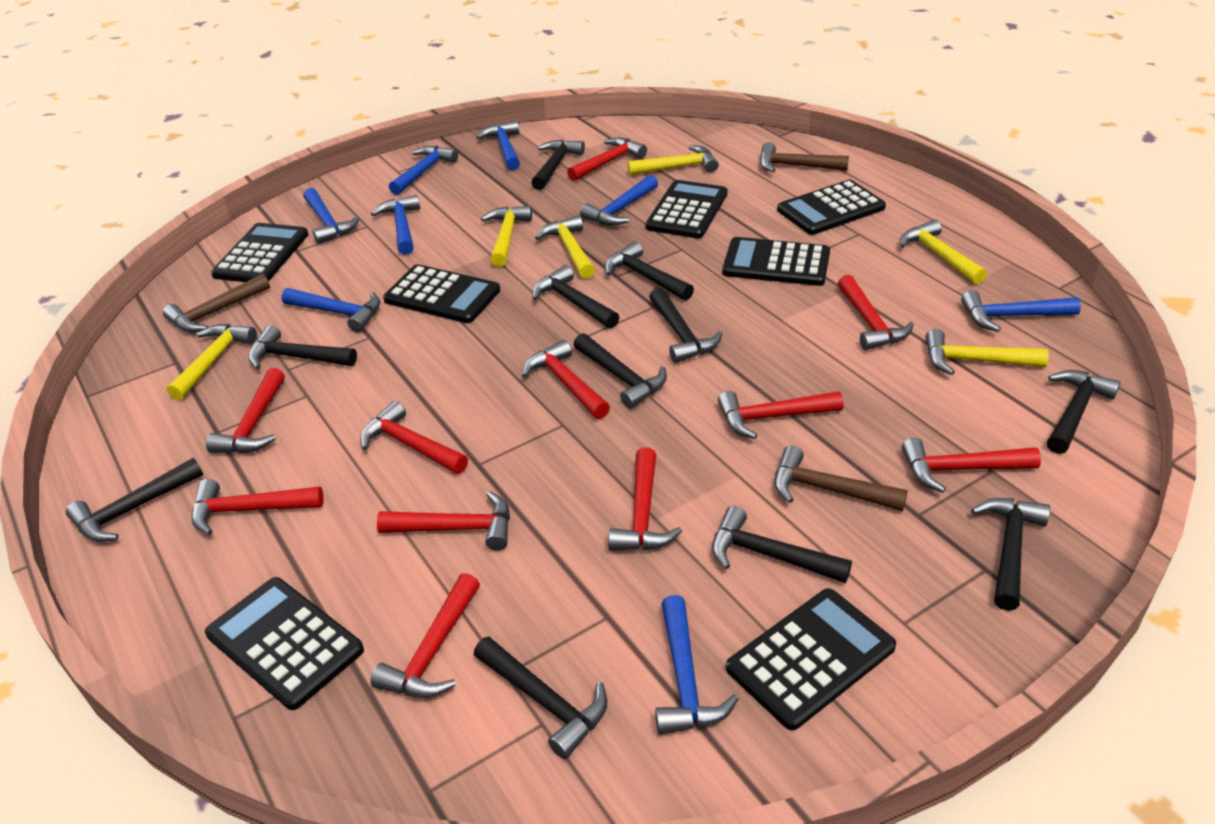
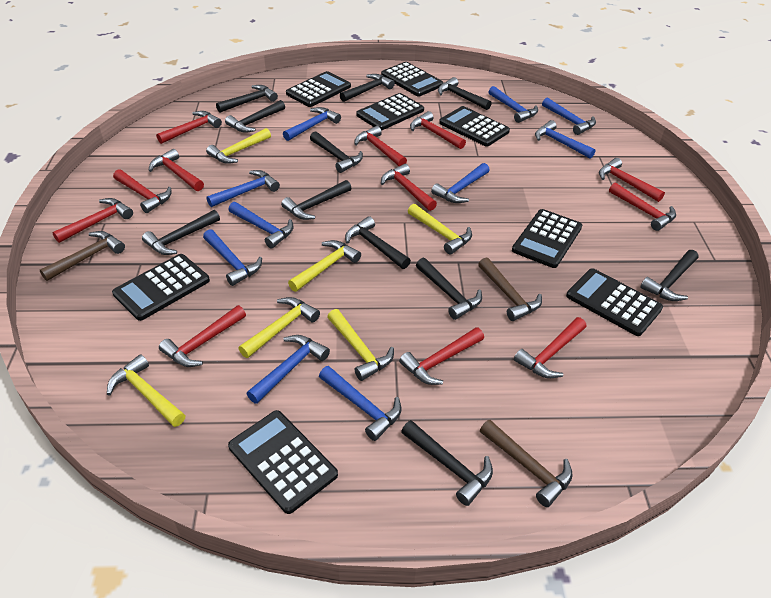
black calculator: 7 -> 8
blue hammer: 8 -> 10
red hammer: 11 -> 12

